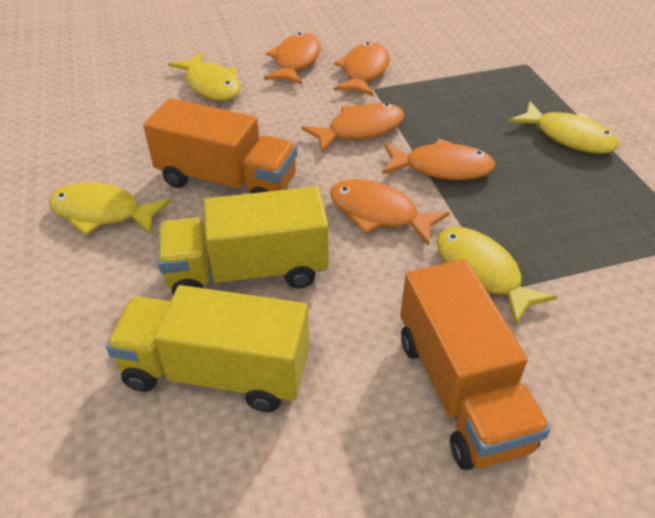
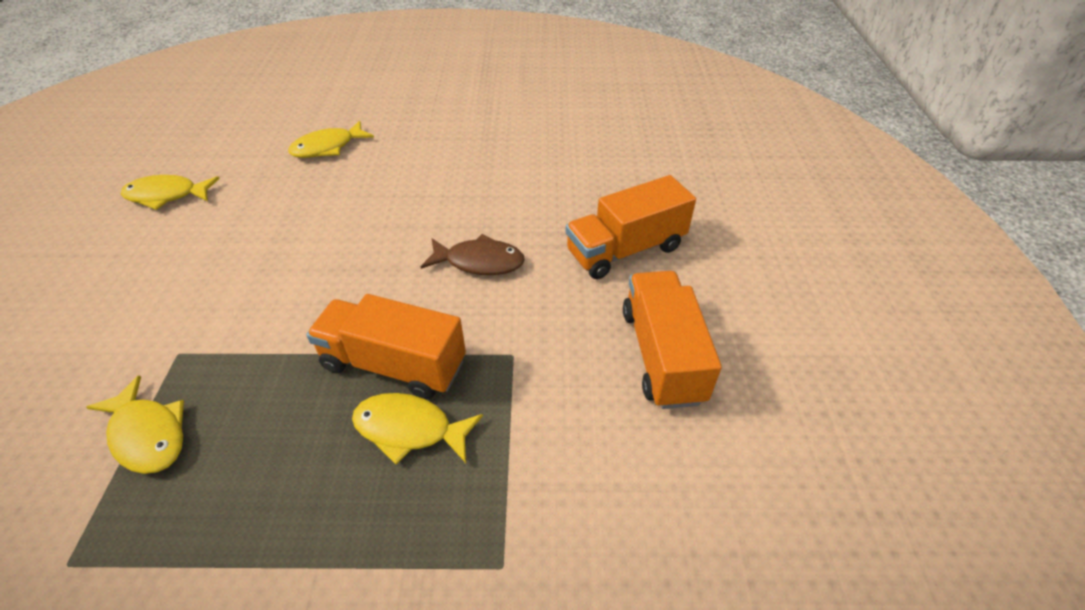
brown fish: 0 -> 1
orange fish: 5 -> 0
orange truck: 2 -> 3
yellow truck: 2 -> 0

